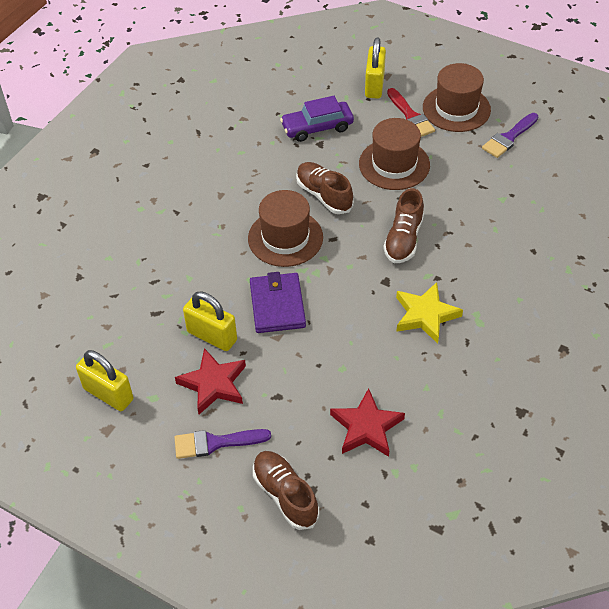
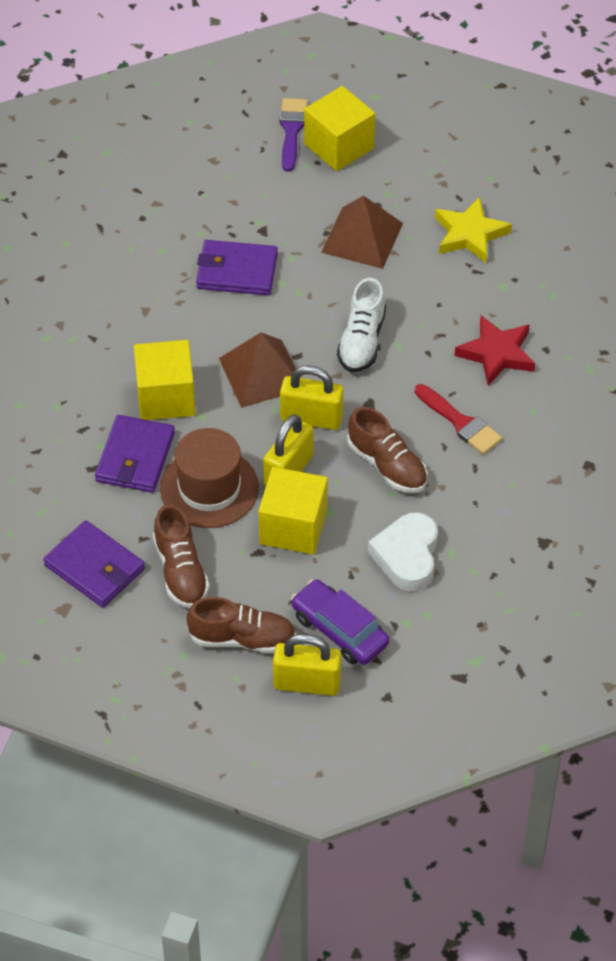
brown hat: 3 -> 1
brown pyramid: 0 -> 2
purple brush: 2 -> 1
purple wallet: 1 -> 3
red star: 2 -> 1
white heart: 0 -> 1
white shoe: 0 -> 1
yellow cube: 0 -> 3

